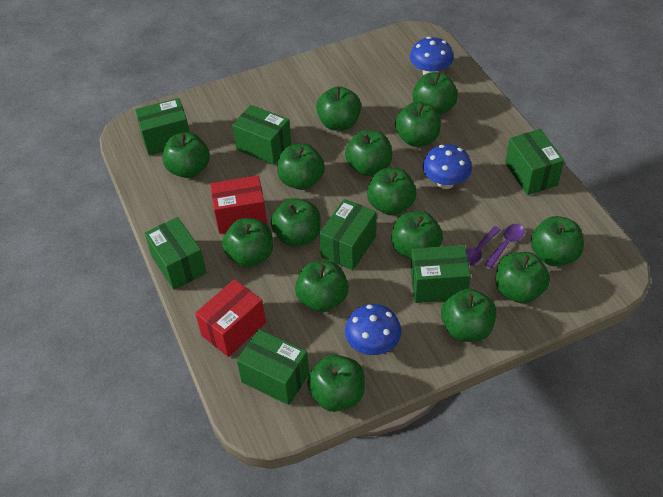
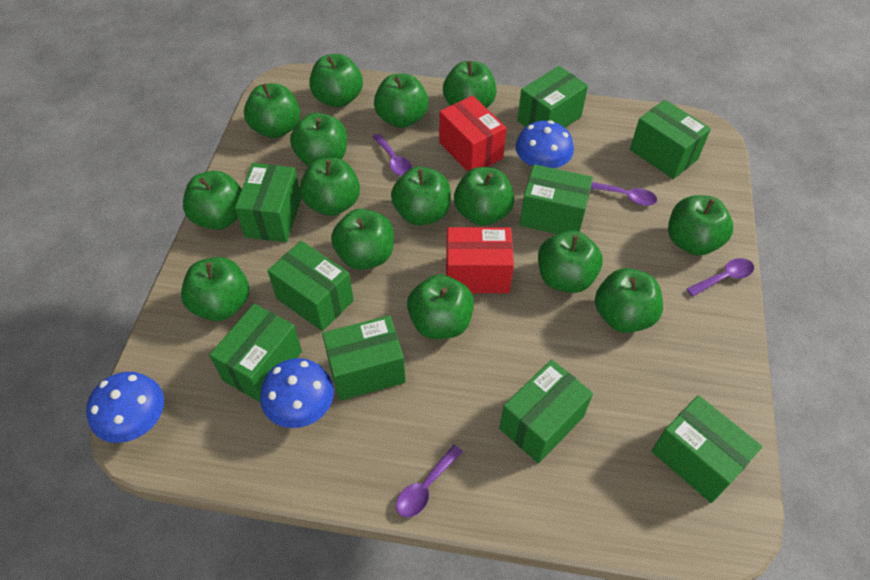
green box: 7 -> 9
purple spoon: 2 -> 4

